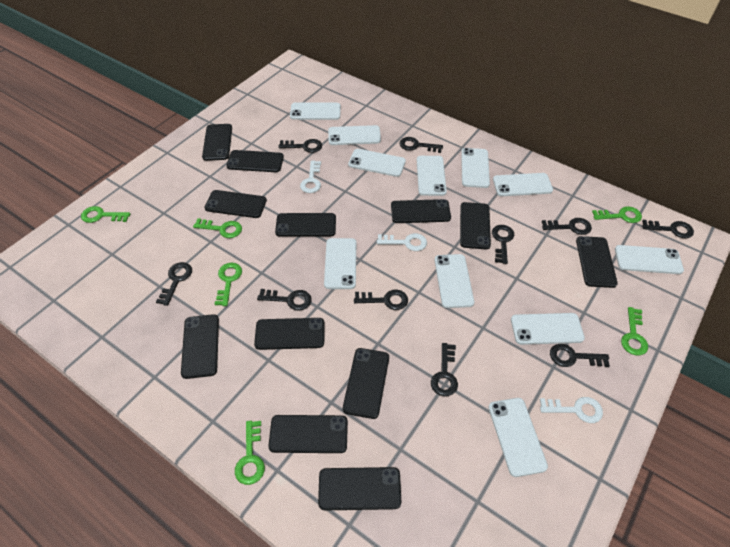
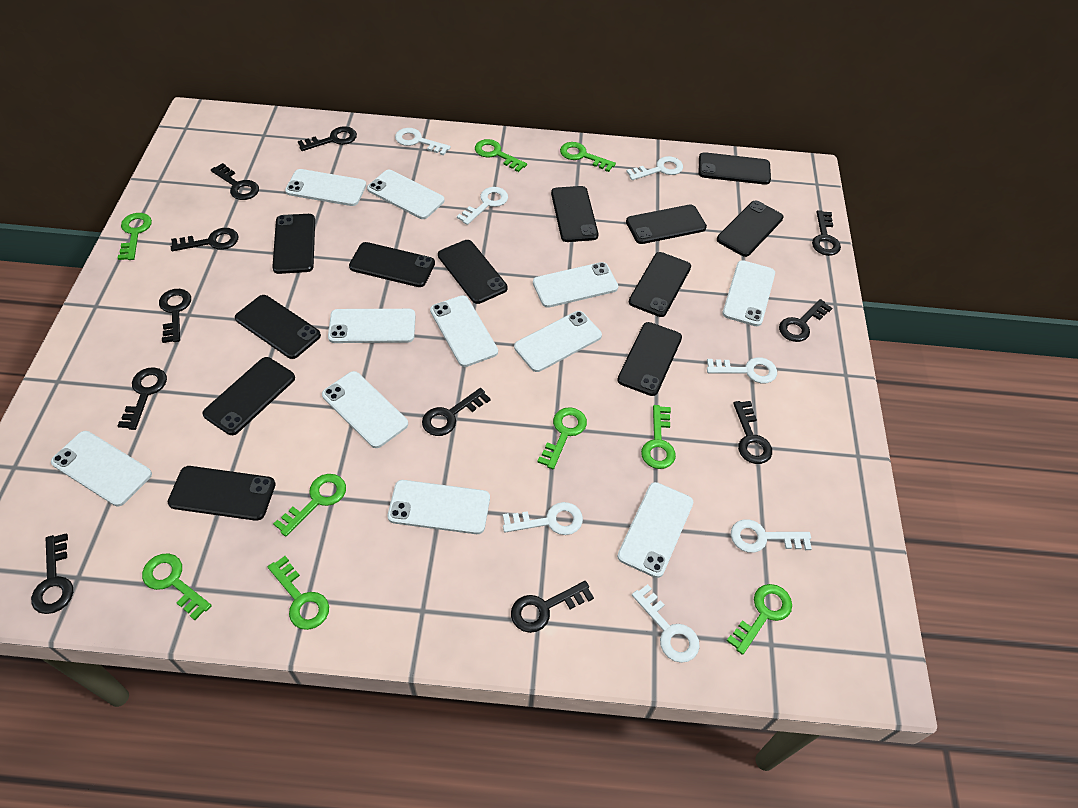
black key: 10 -> 11
green key: 6 -> 9
white key: 3 -> 7

